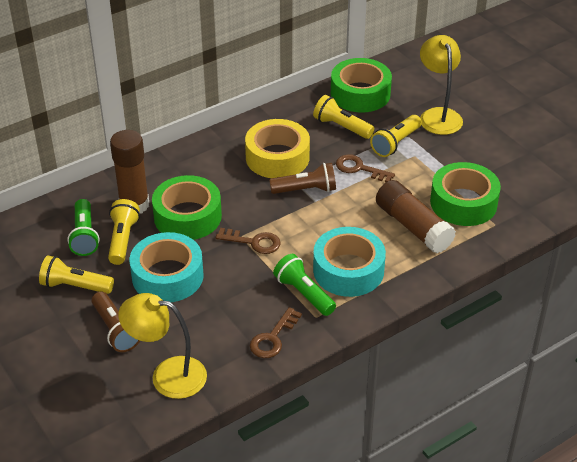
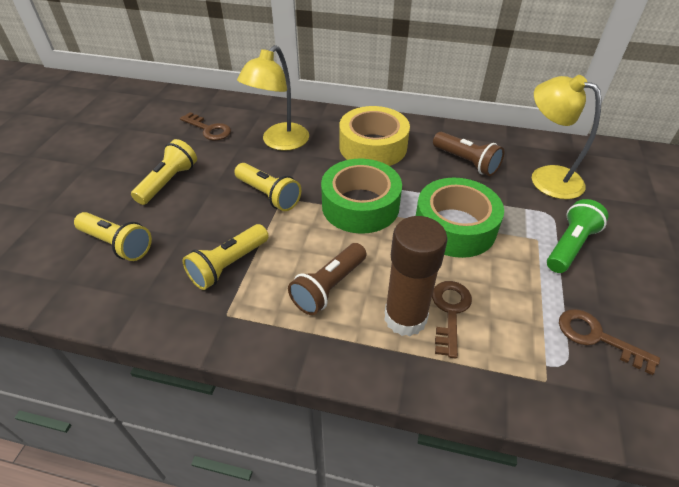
brown glue stick: 2 -> 1
green flashlight: 2 -> 1
green tape: 3 -> 2
turquoise tape: 2 -> 0

